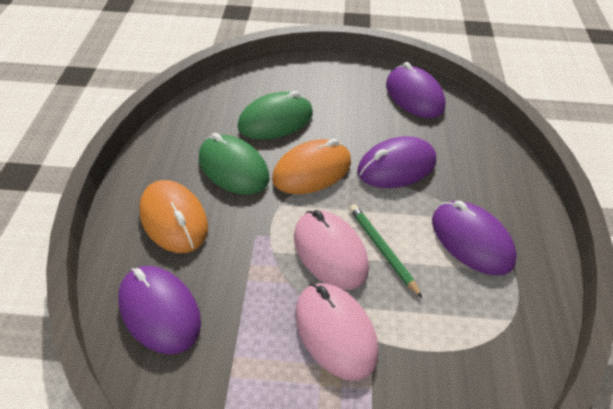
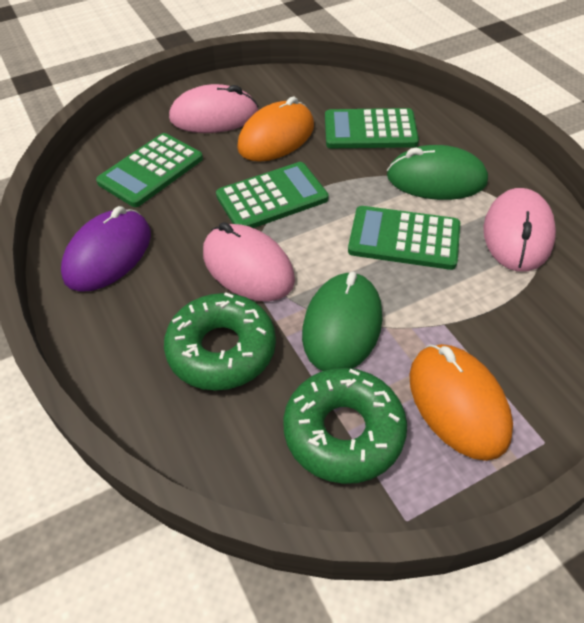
green calculator: 0 -> 4
green donut: 0 -> 2
green pencil: 1 -> 0
pink mouse: 2 -> 3
purple mouse: 4 -> 1

